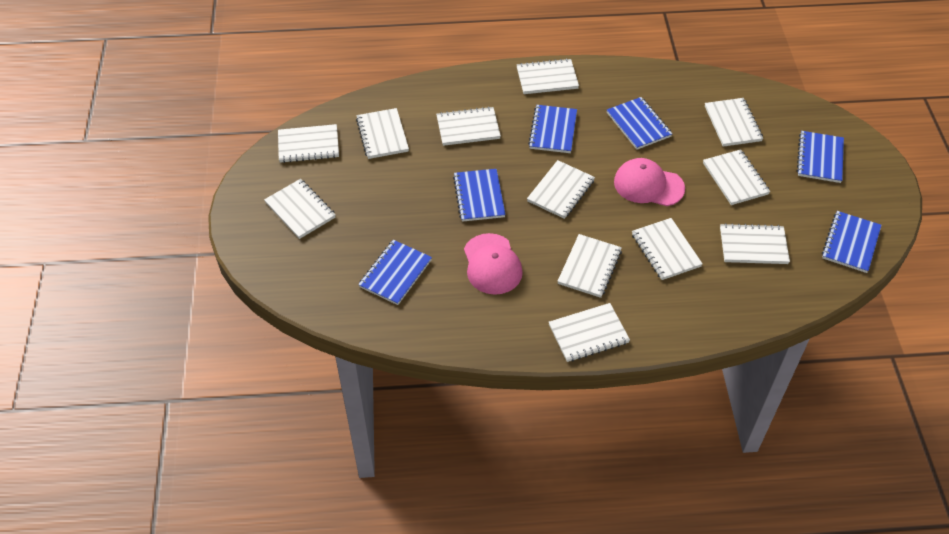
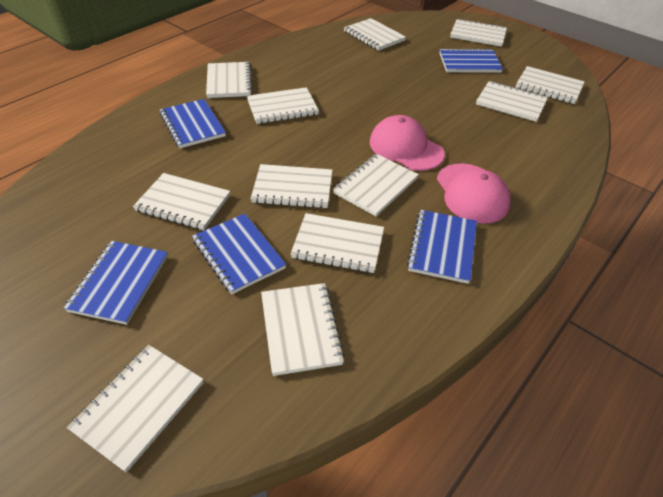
blue notebook: 6 -> 5

